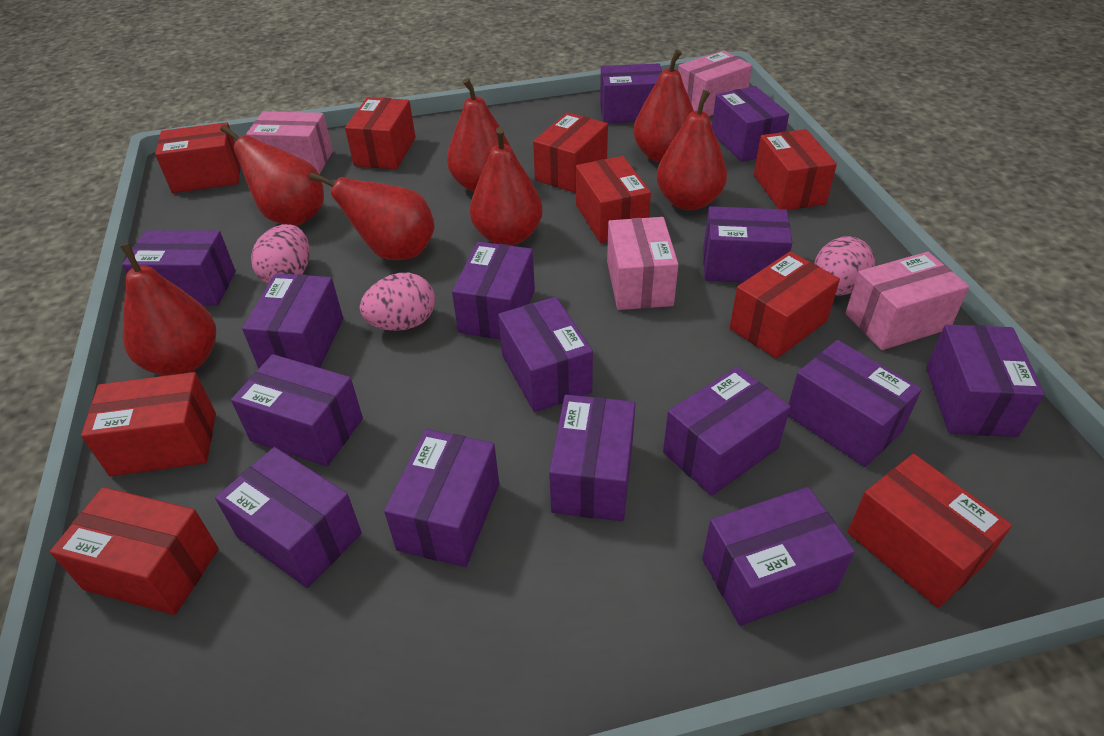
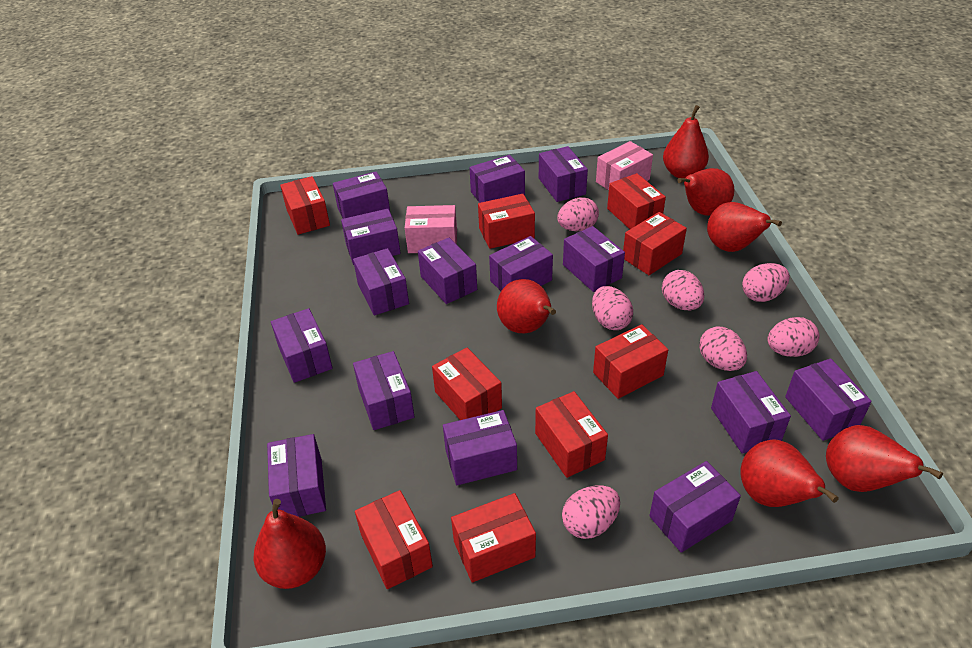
pink box: 4 -> 2
pink egg: 3 -> 7

